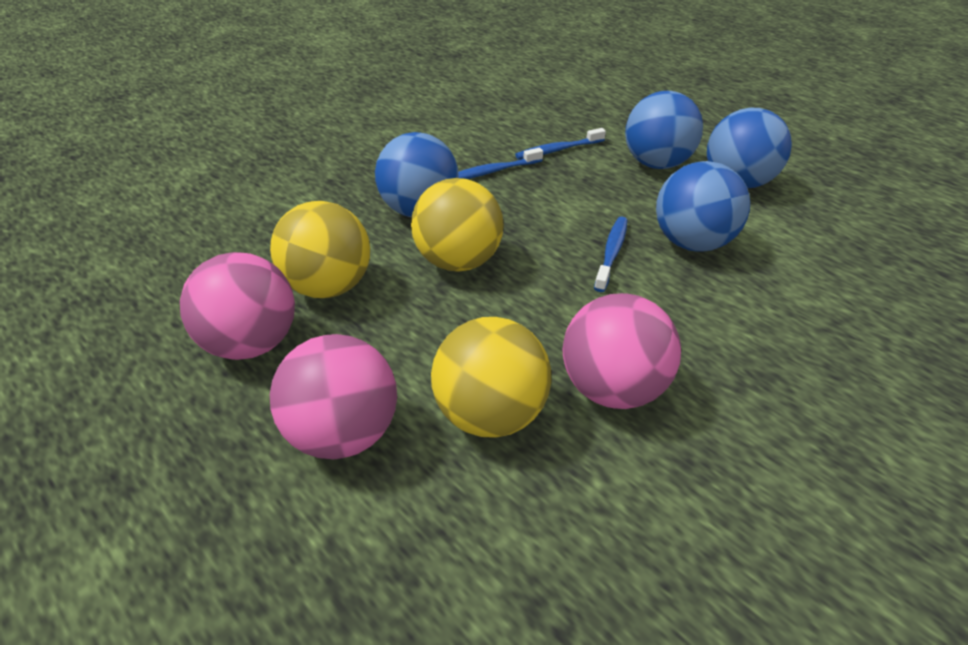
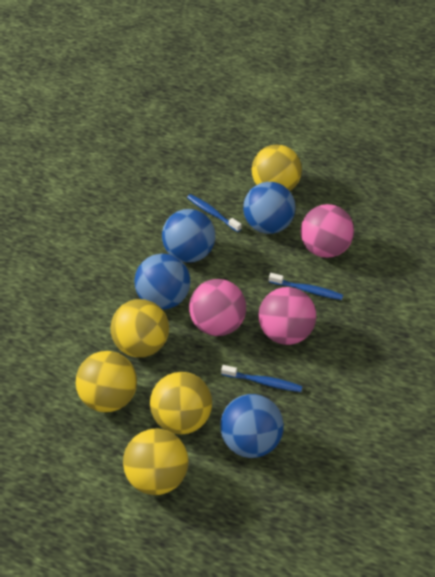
yellow ball: 3 -> 5

